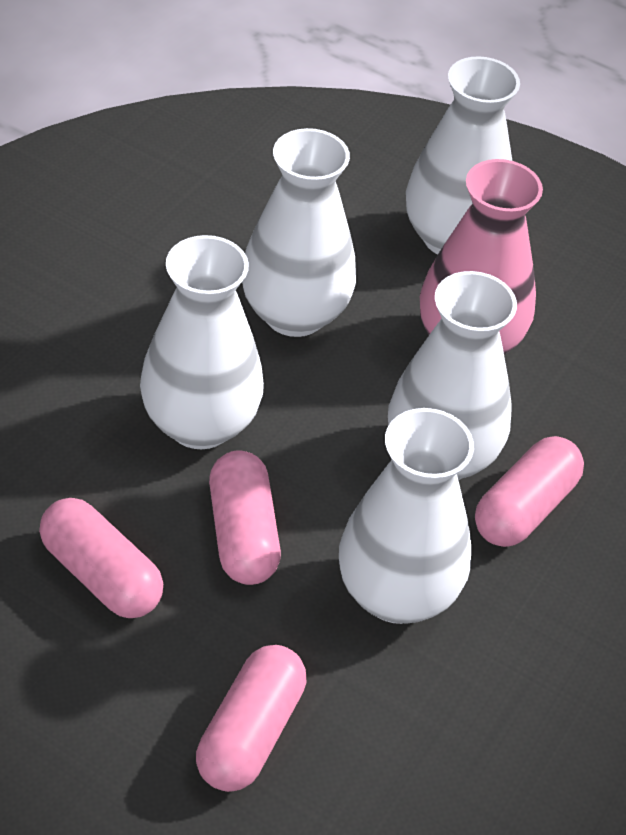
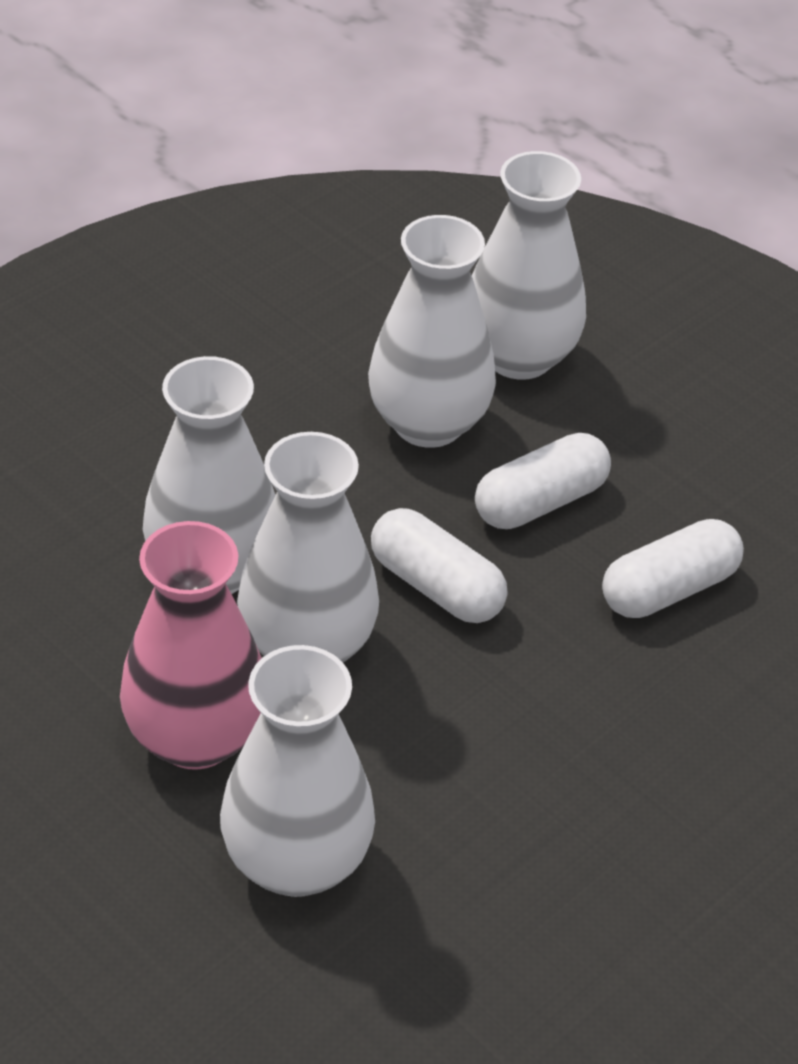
pink capsule: 4 -> 0
white capsule: 0 -> 3

